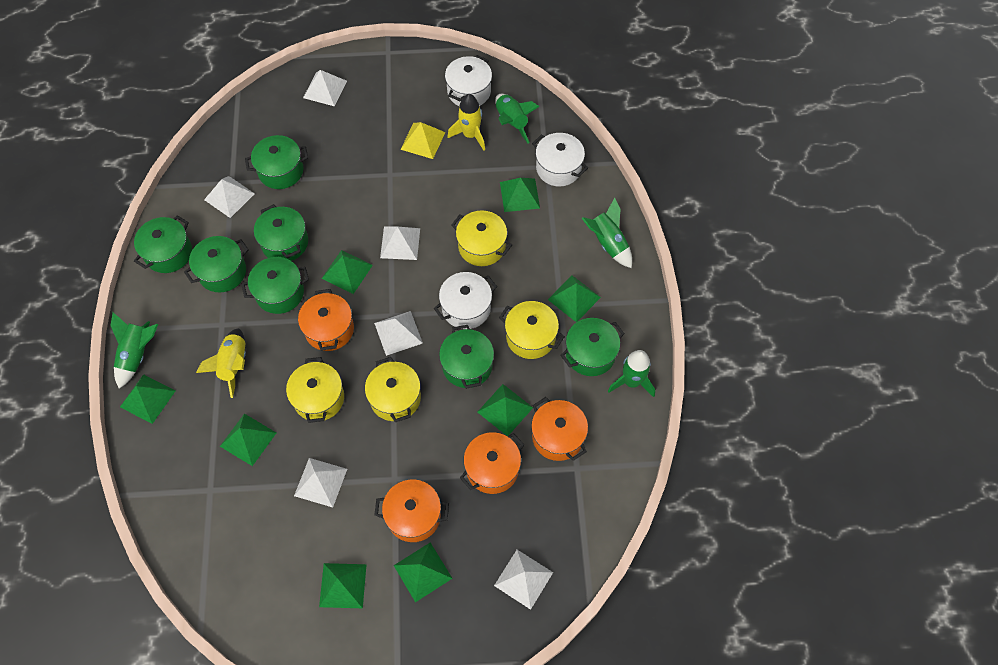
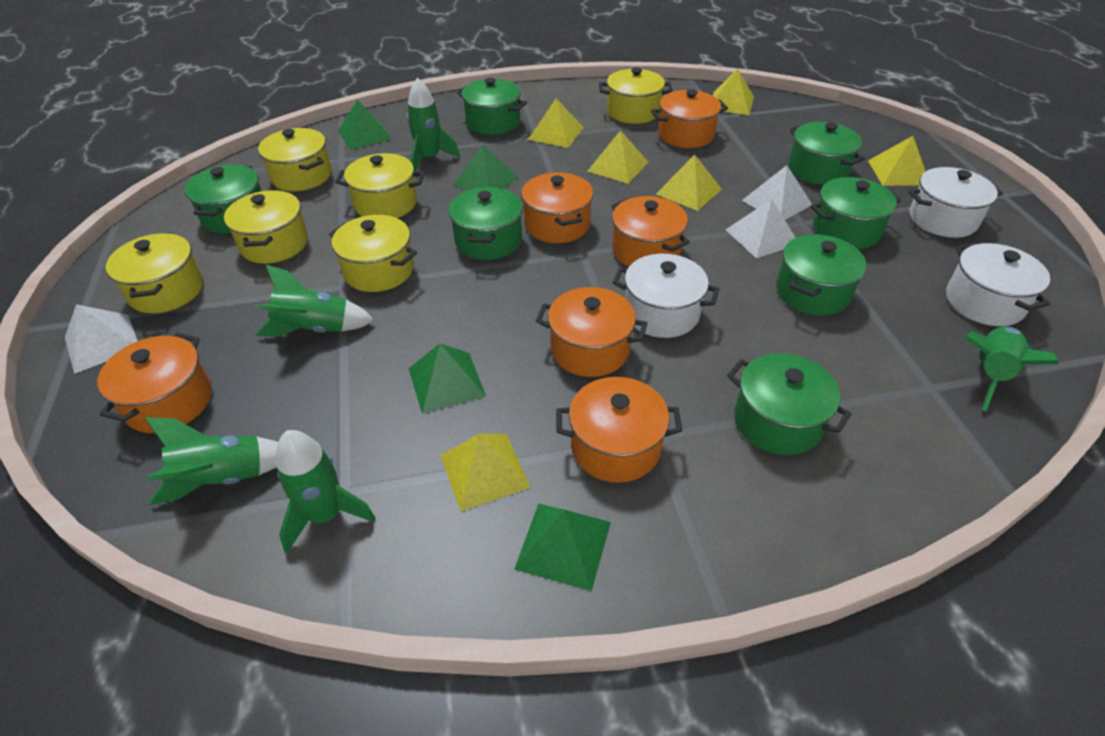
green pyramid: 8 -> 4
green rocket: 4 -> 5
orange pot: 4 -> 6
white pyramid: 6 -> 3
yellow pot: 4 -> 6
yellow pyramid: 1 -> 6
yellow rocket: 2 -> 0

